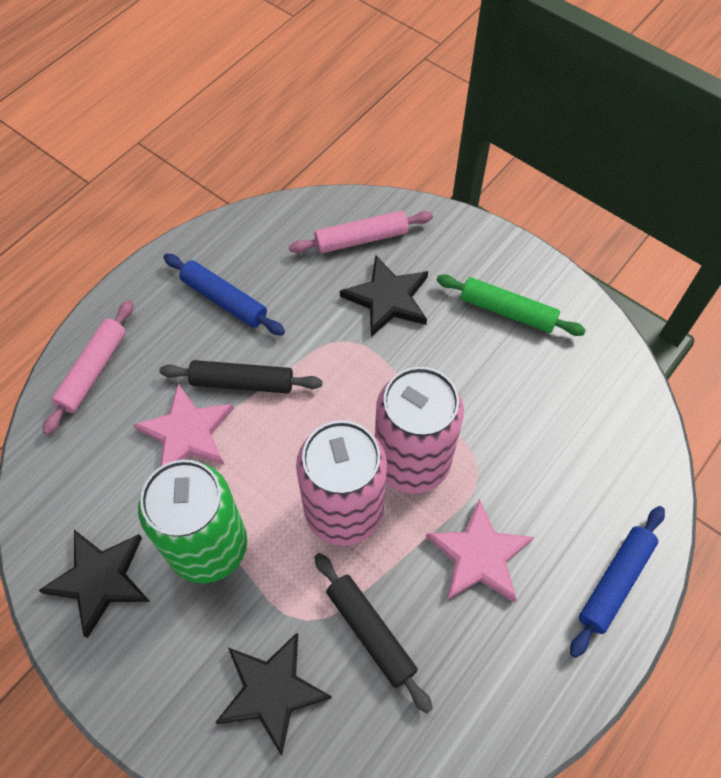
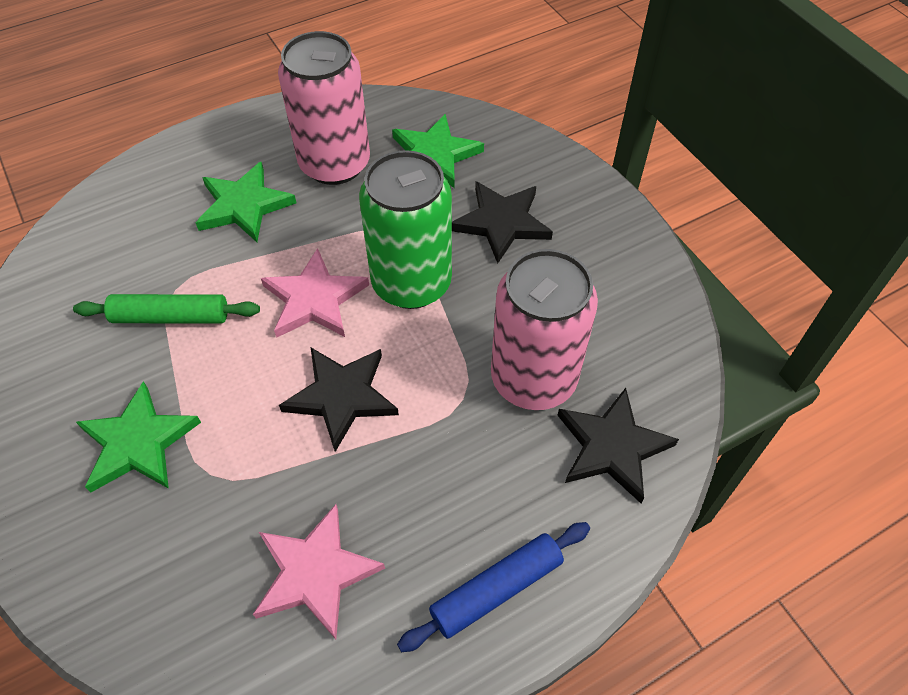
black rolling pin: 2 -> 0
blue rolling pin: 2 -> 1
green star: 0 -> 3
pink rolling pin: 2 -> 0

